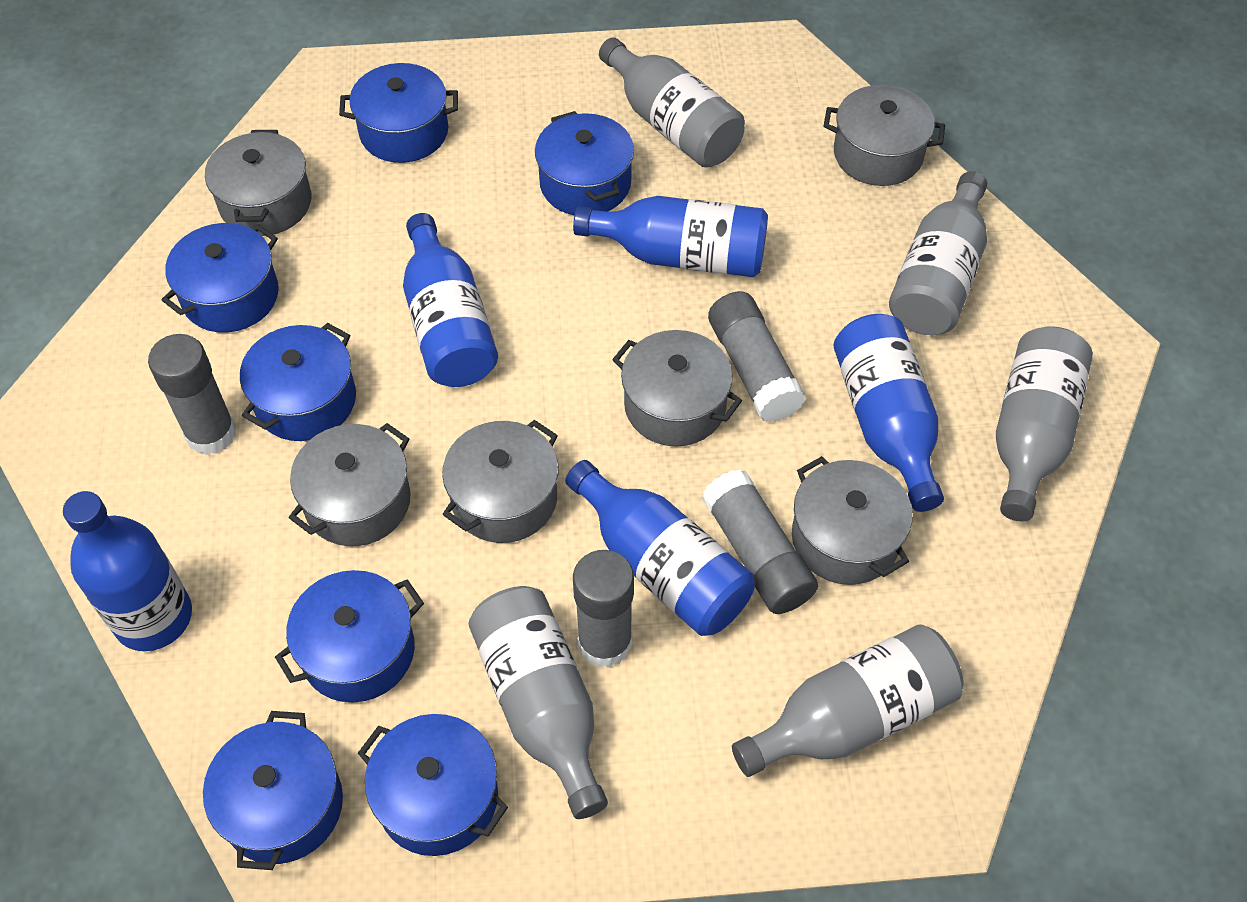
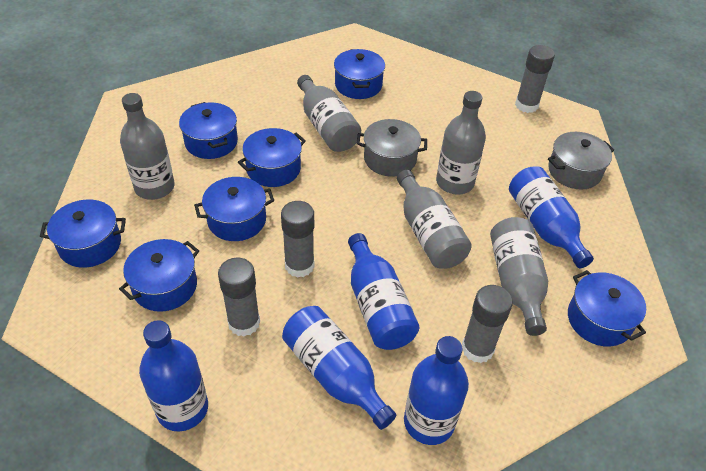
grey pot: 6 -> 2

